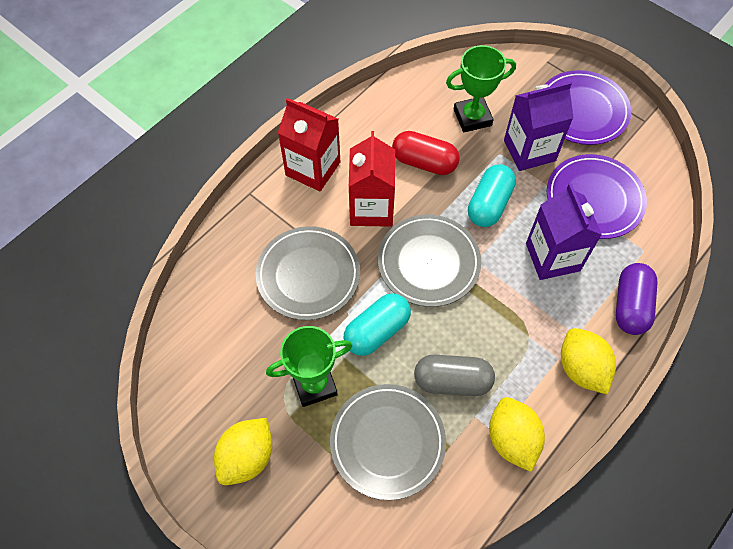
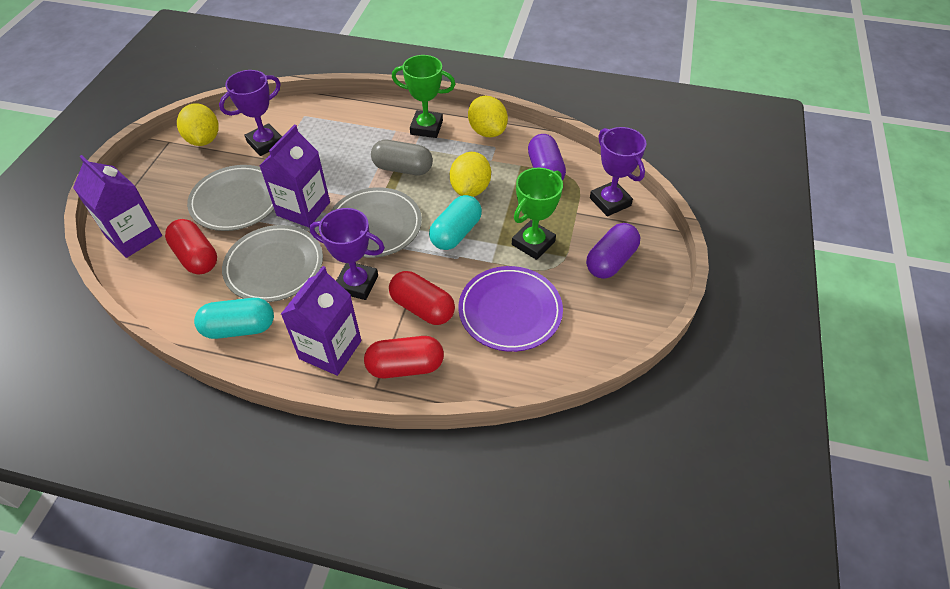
purple capsule: 1 -> 2
purple carton: 2 -> 3
purple plate: 2 -> 1
purple trophy: 0 -> 3
red capsule: 1 -> 3
red carton: 2 -> 0

